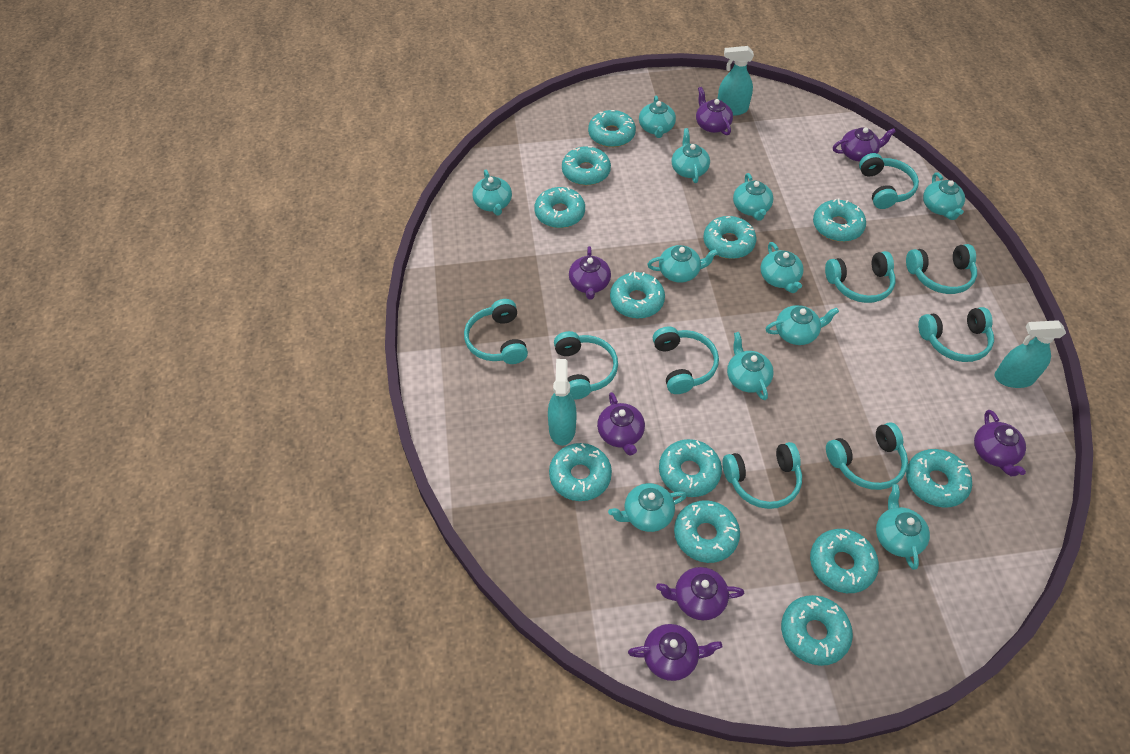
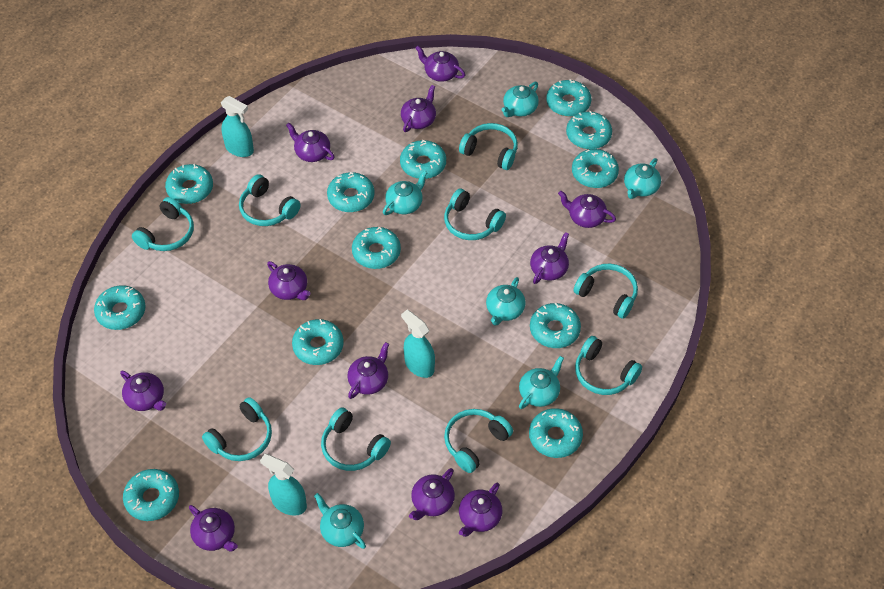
purple teapot: 7 -> 11
turquoise teapot: 11 -> 6

